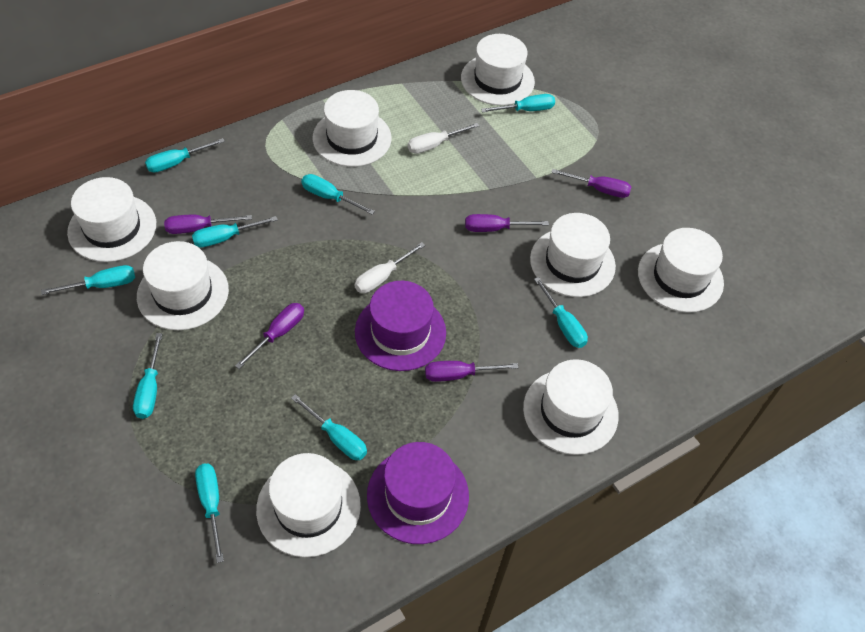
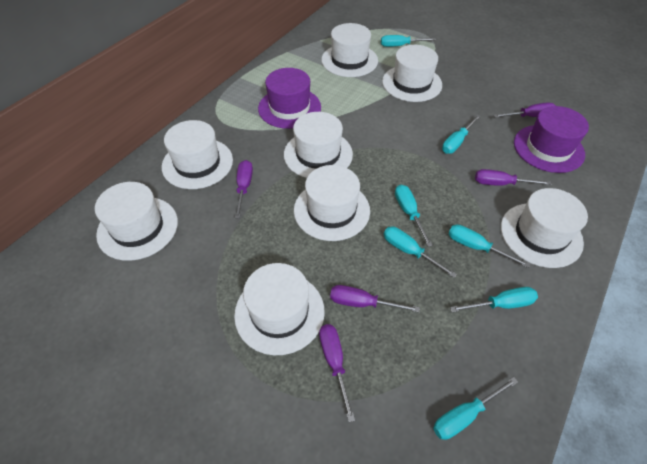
turquoise screwdriver: 9 -> 7
white screwdriver: 2 -> 0

